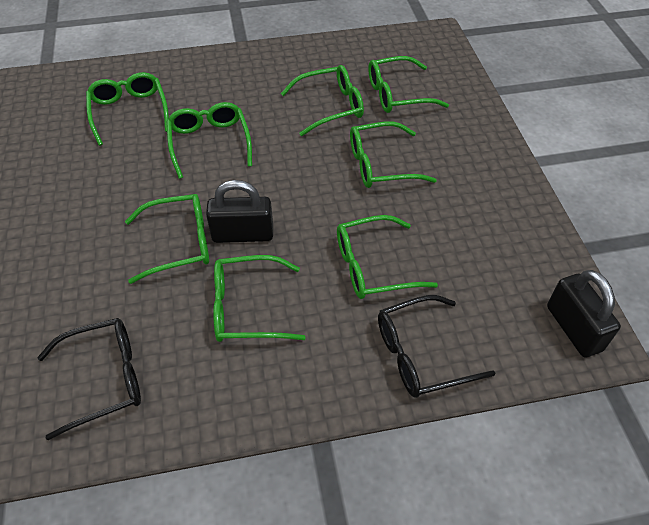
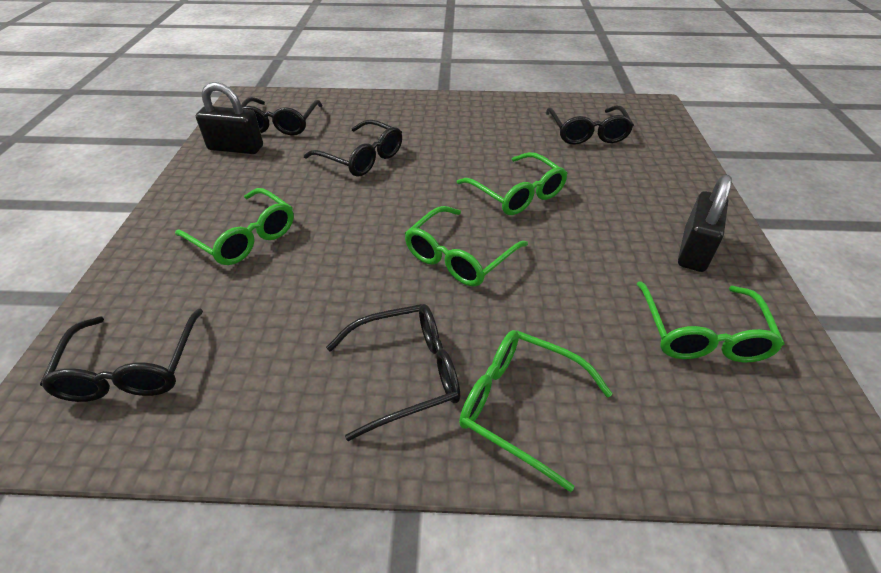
black glasses: 2 -> 5
green glasses: 8 -> 5

